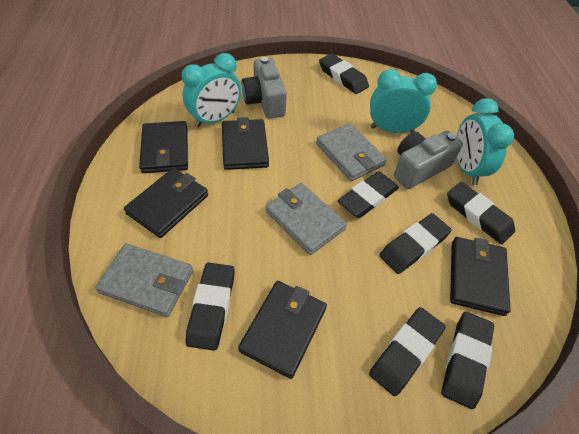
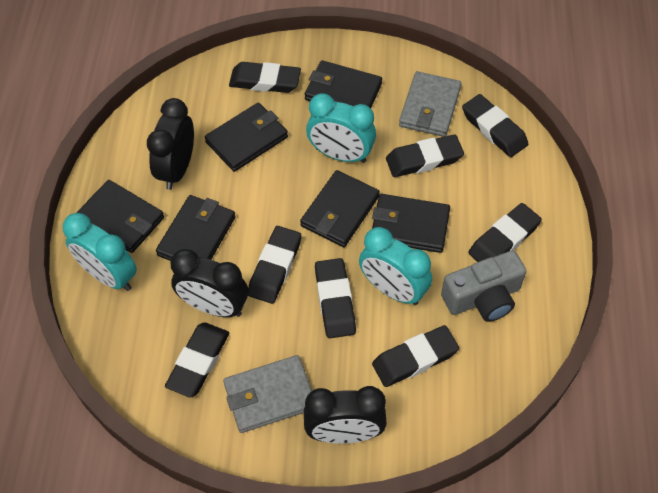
black clock: 0 -> 3
black eraser: 7 -> 8
black wallet: 5 -> 6
grey camera: 2 -> 1
grey wallet: 3 -> 2

